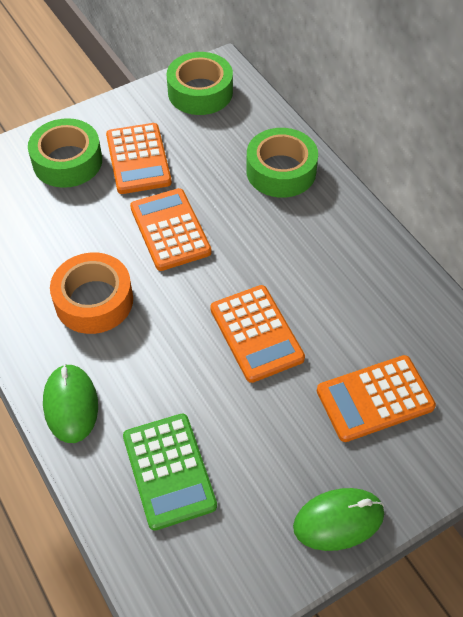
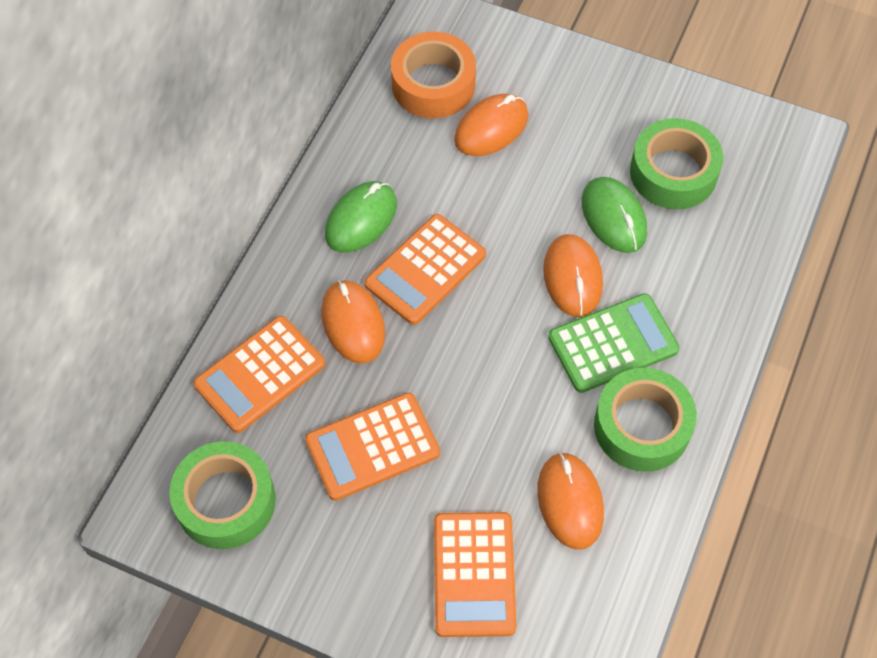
orange mouse: 0 -> 4

